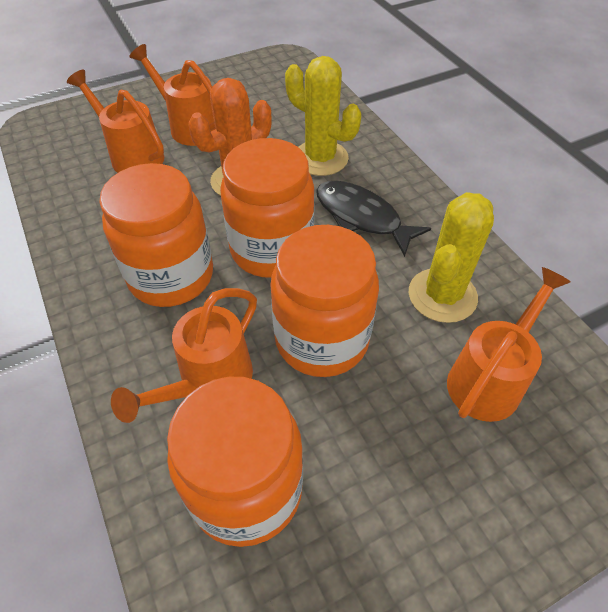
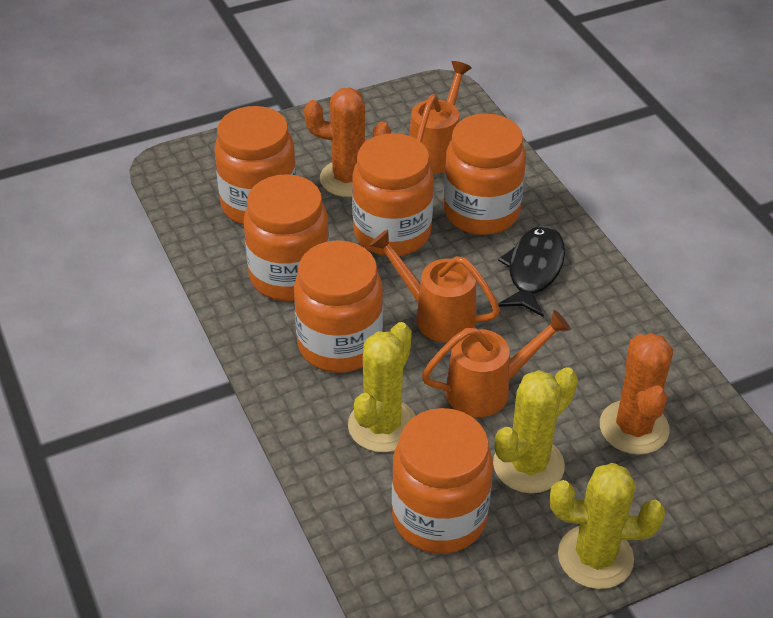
orange cactus: 1 -> 2
orange jar: 4 -> 6
orange watering can: 4 -> 3
yellow cactus: 2 -> 3

